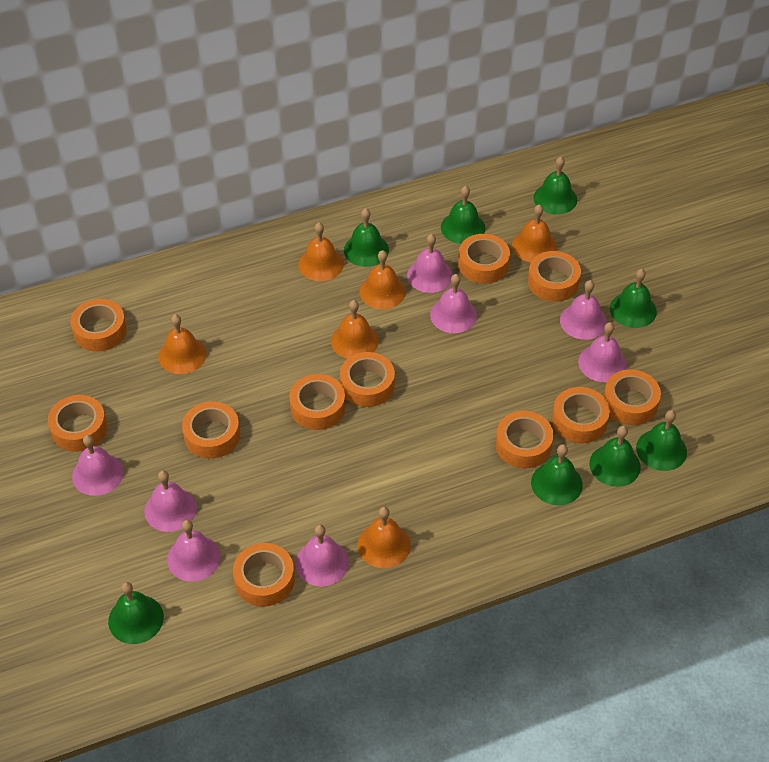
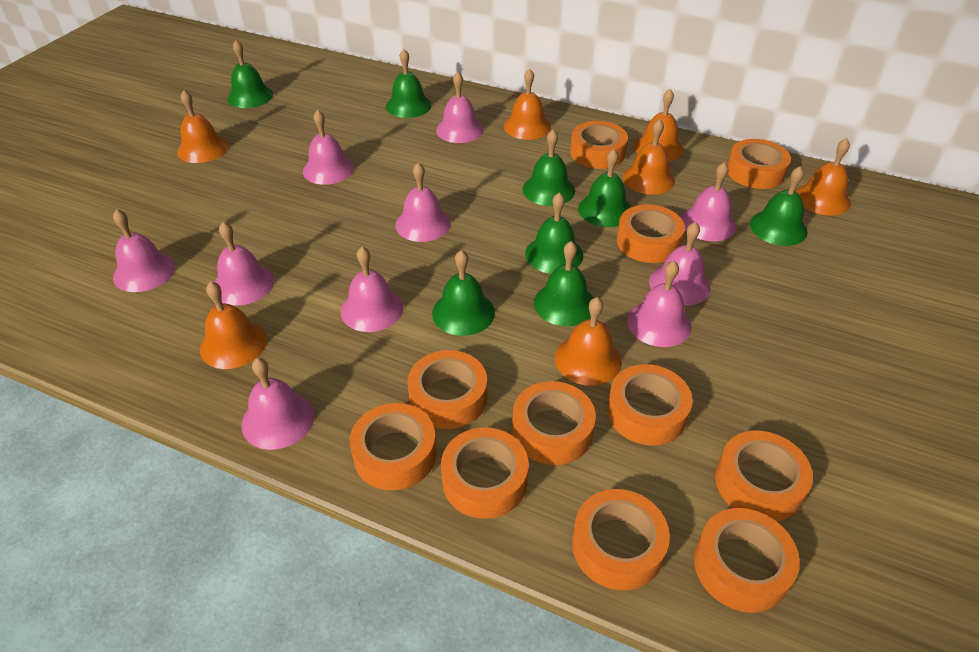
orange bell: 6 -> 7
pink bell: 8 -> 10

